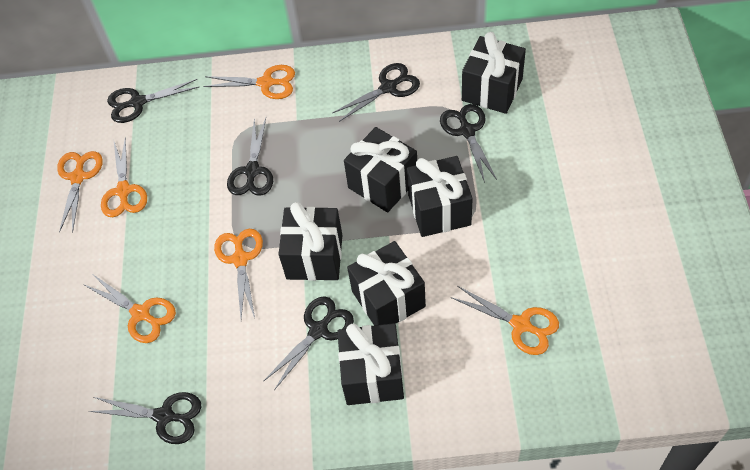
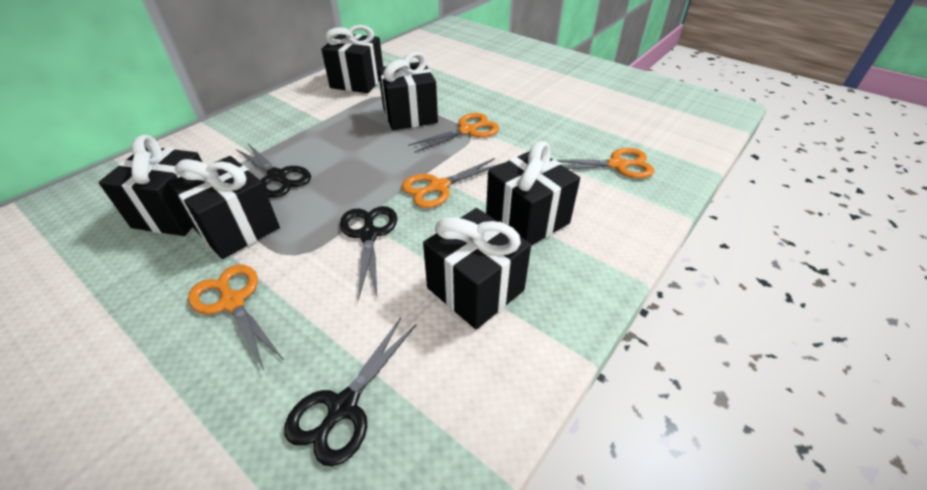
black scissors: 6 -> 3
orange scissors: 6 -> 4

